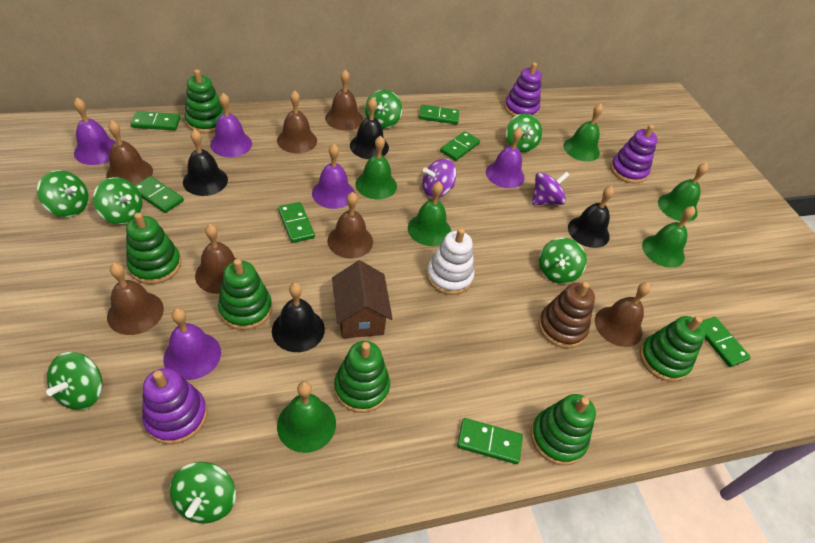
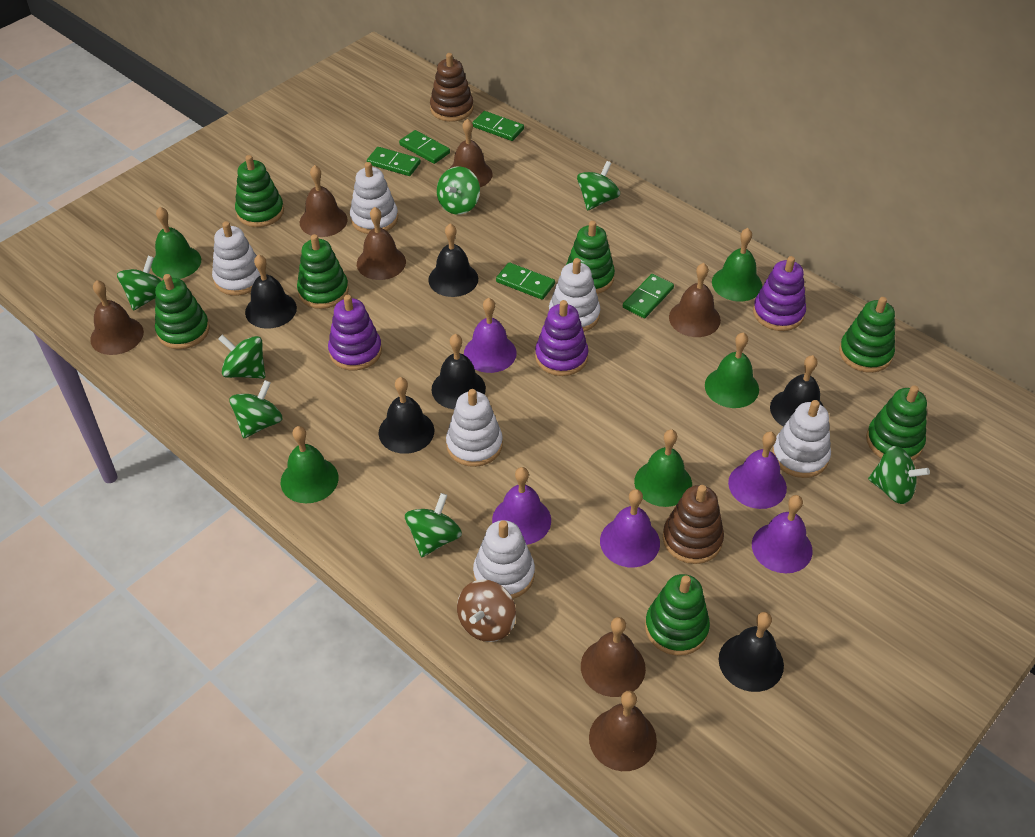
black bell: 4 -> 6
brown house: 1 -> 0
brown spinning top: 0 -> 1
brown stacking toy: 1 -> 2
green bell: 6 -> 5
green domino: 7 -> 5
green stacking toy: 6 -> 7
purple spinning top: 2 -> 0
white stacking toy: 1 -> 6

